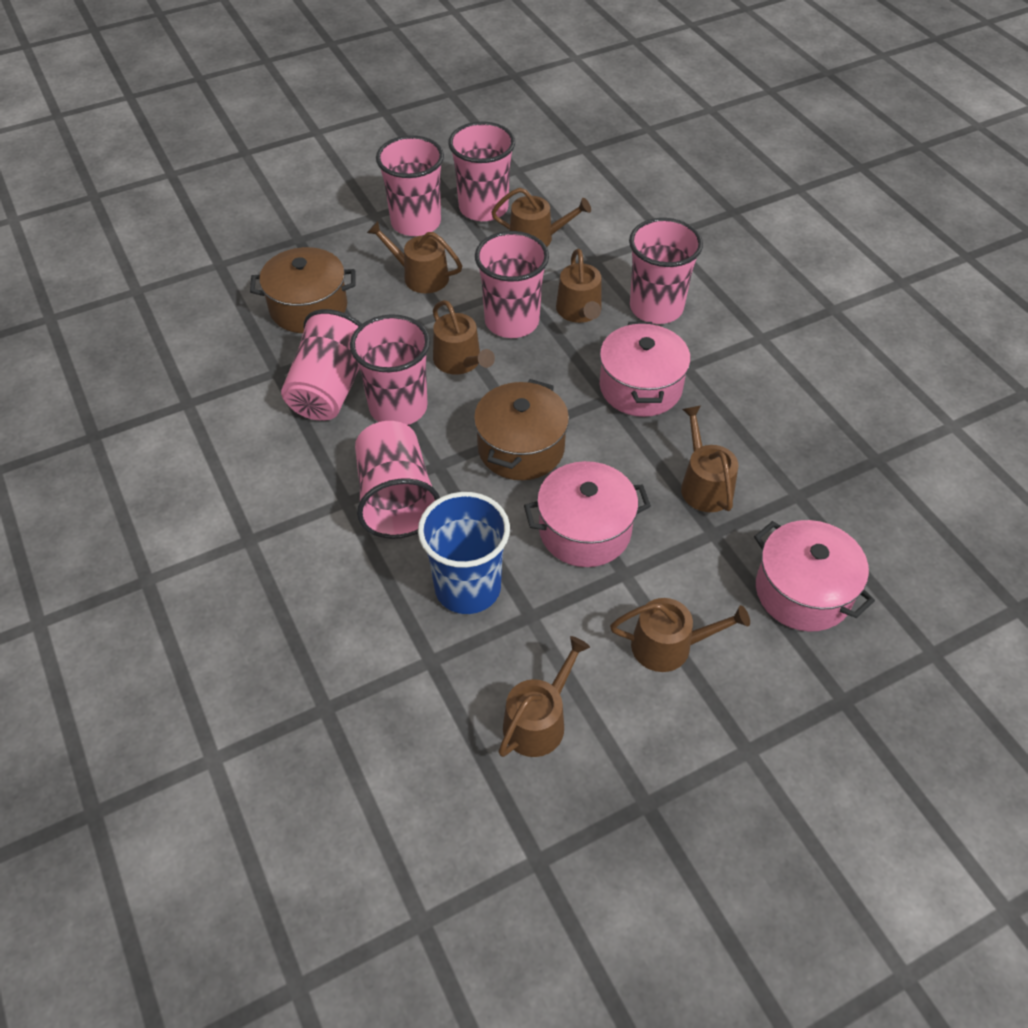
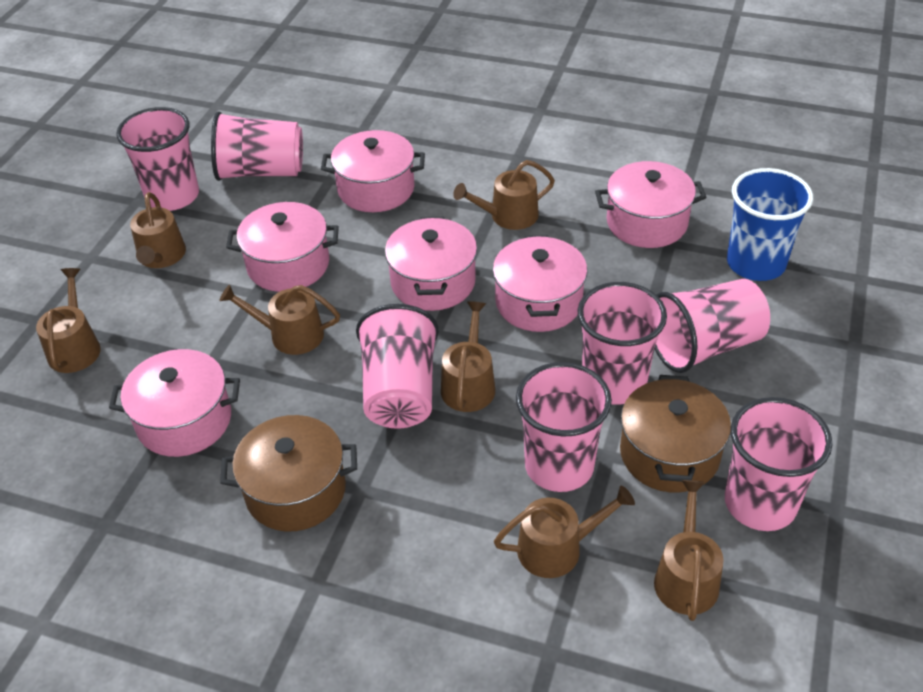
pink pot: 3 -> 6

